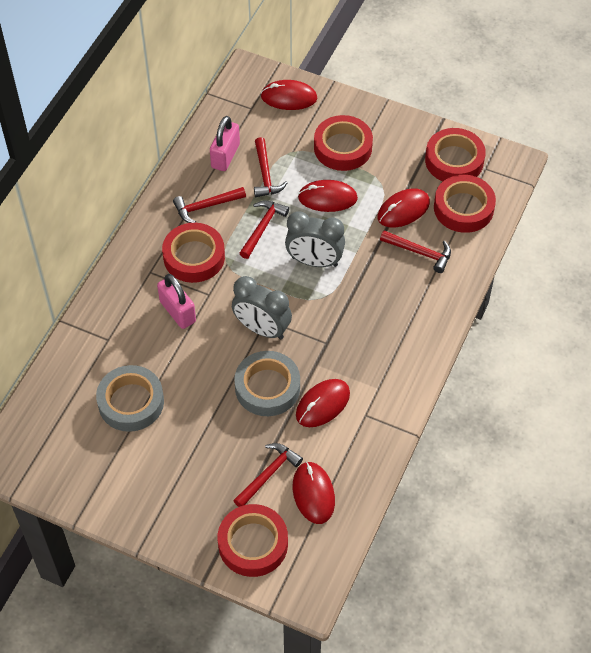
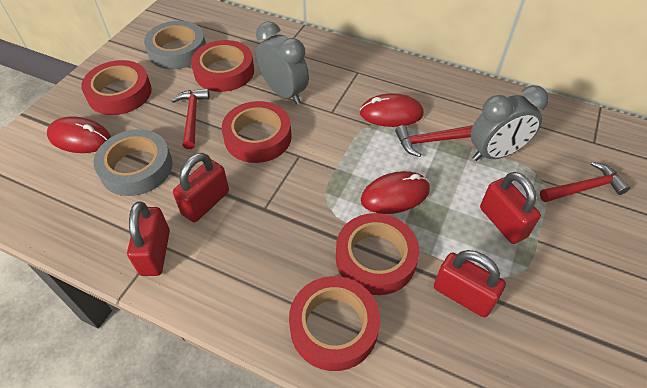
pink padlock: 2 -> 0
red hammer: 5 -> 3
red mouse: 5 -> 3
red padlock: 0 -> 4

